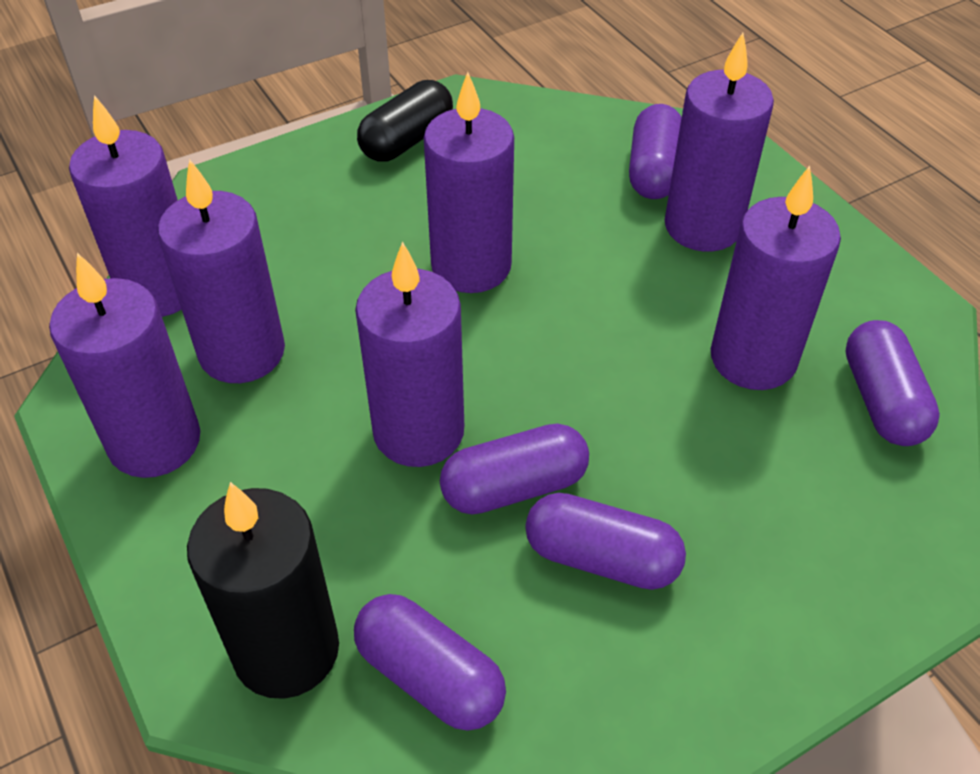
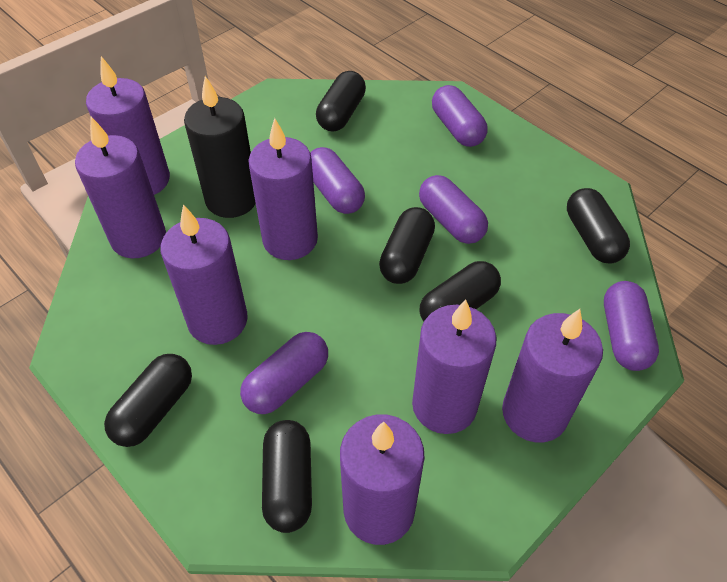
black capsule: 1 -> 6

